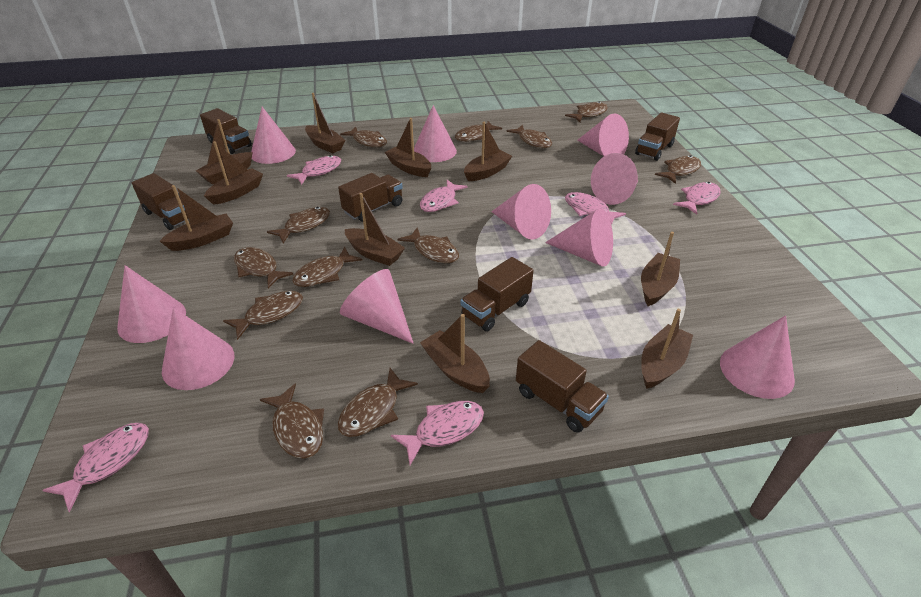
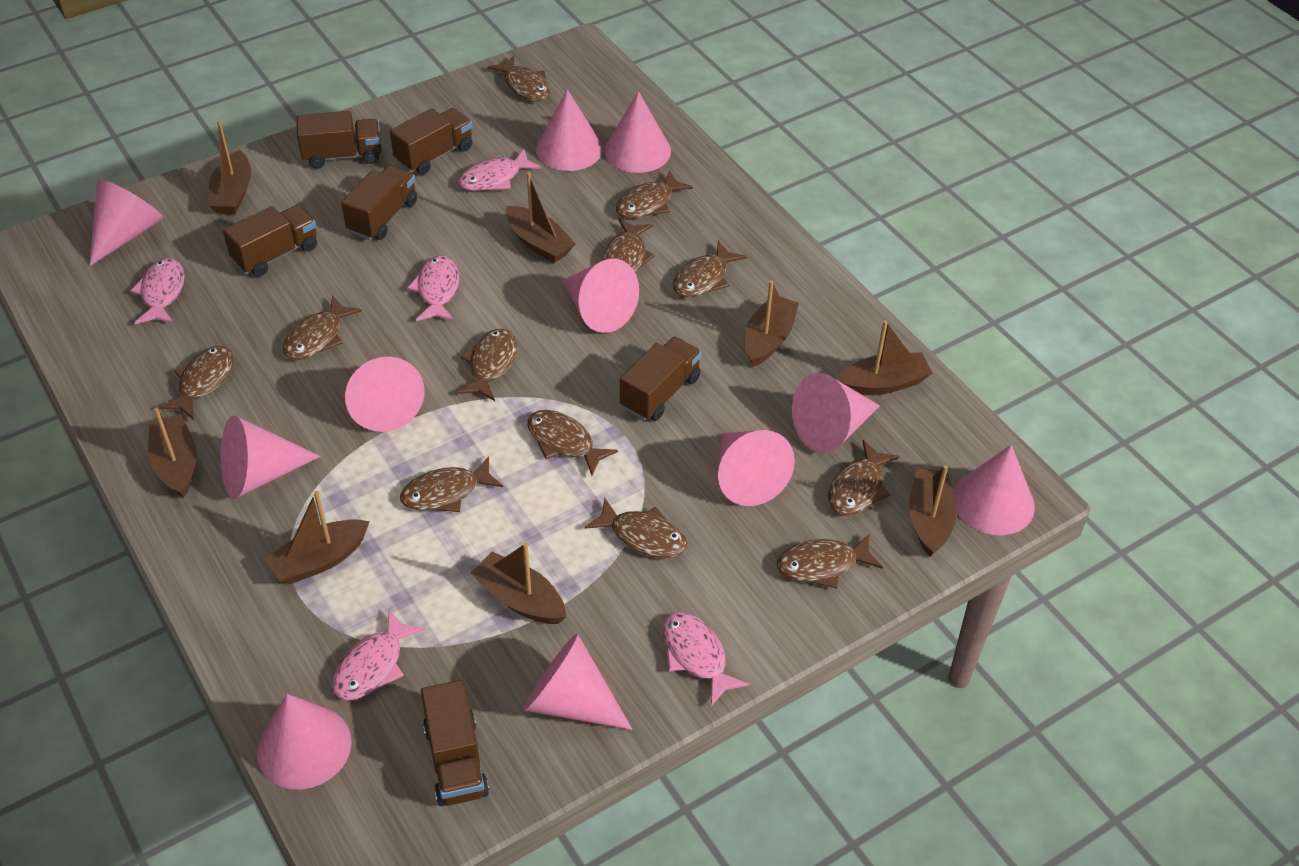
brown boat: 10 -> 8
pink cone: 10 -> 11
pink fish: 6 -> 5

